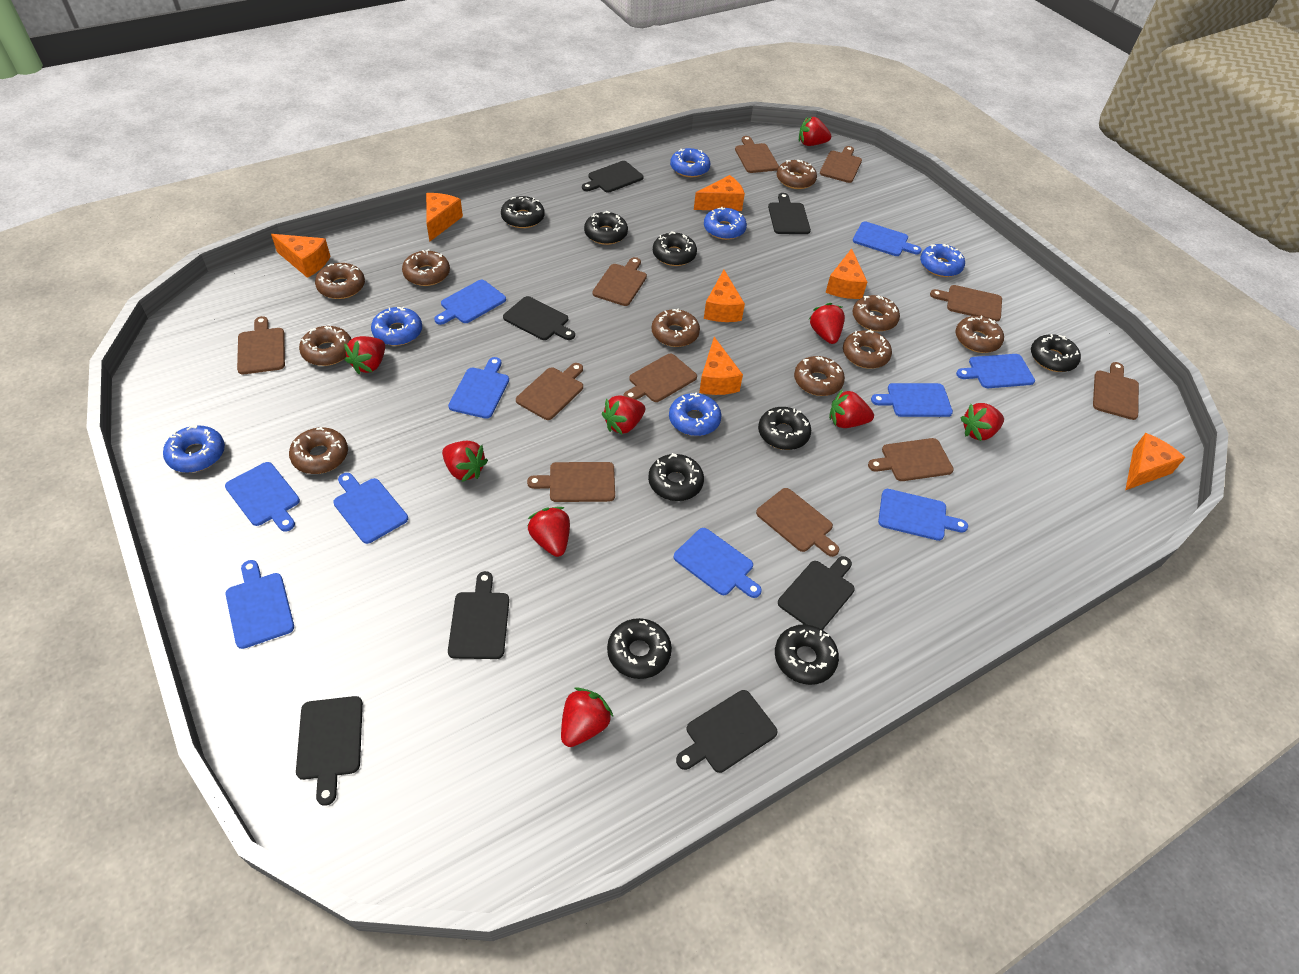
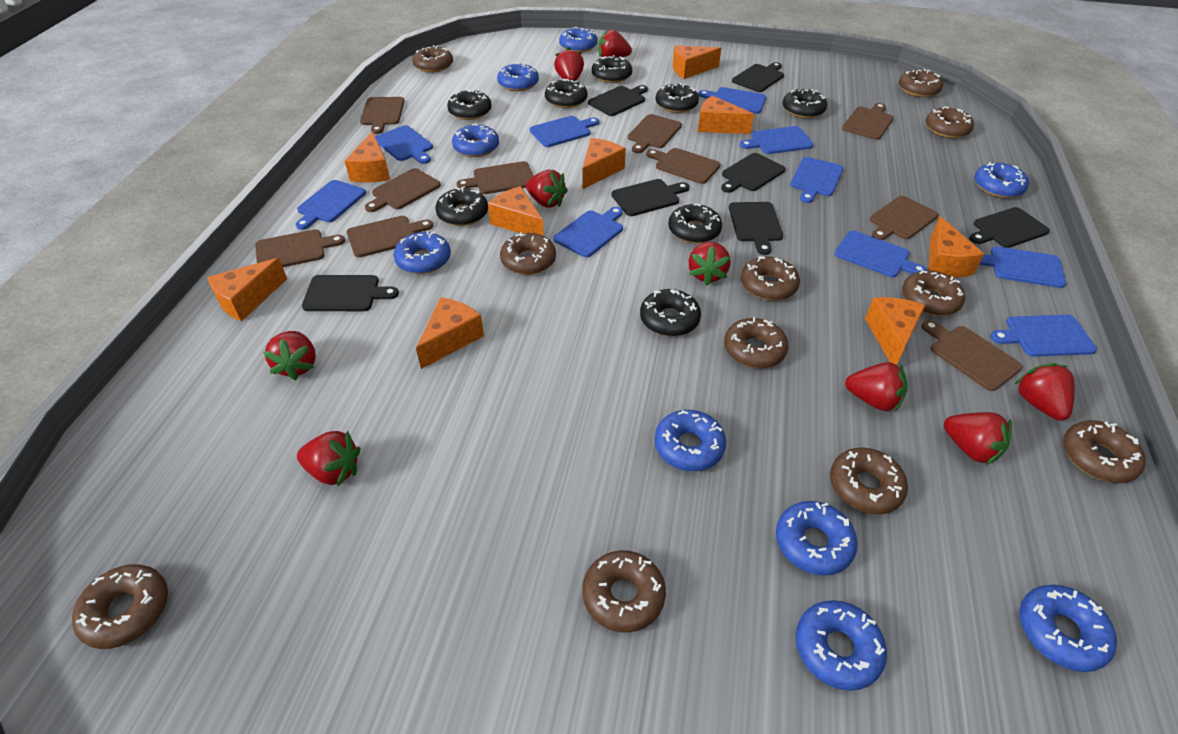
blue donut: 6 -> 9
brown cutting board: 11 -> 10
brown donut: 10 -> 11
orange cheese: 7 -> 9

